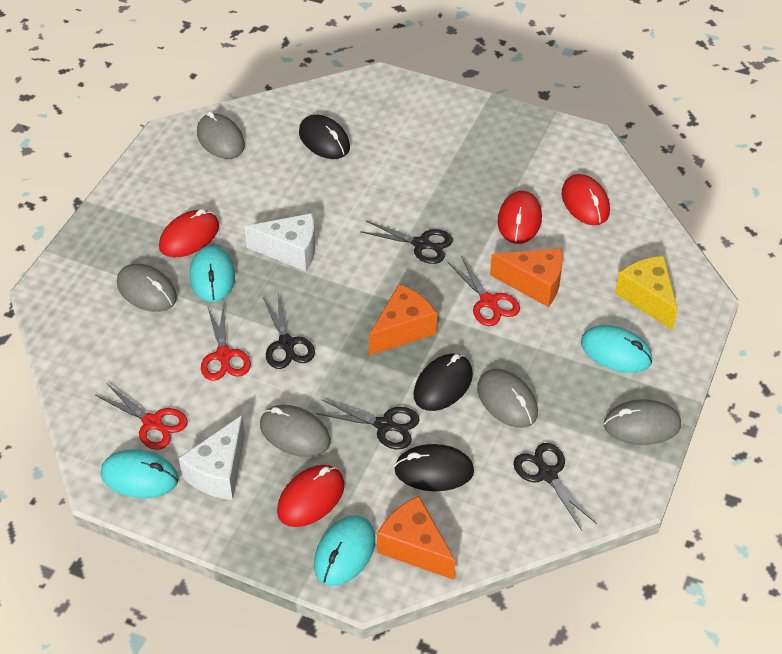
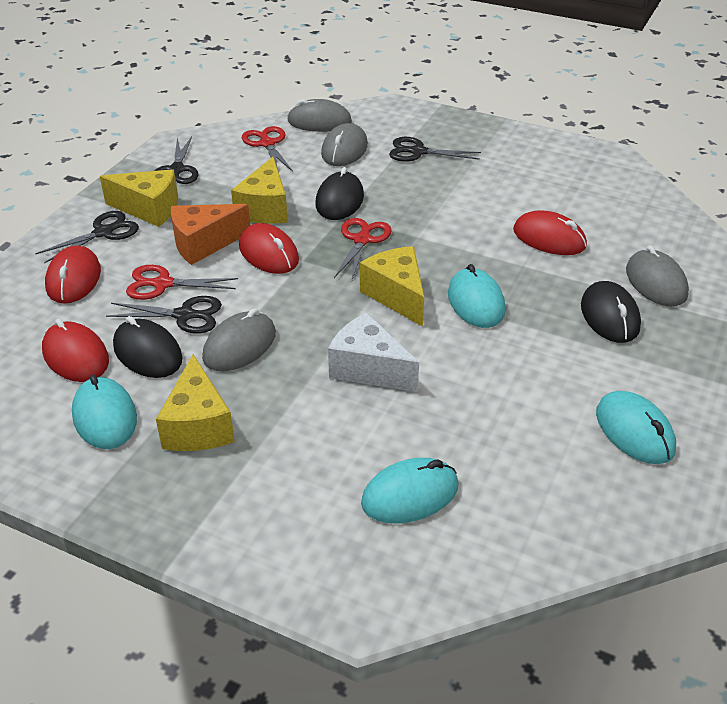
grey mouse: 5 -> 4
orange cheese: 3 -> 1
white cheese: 2 -> 1
yellow cheese: 1 -> 4

